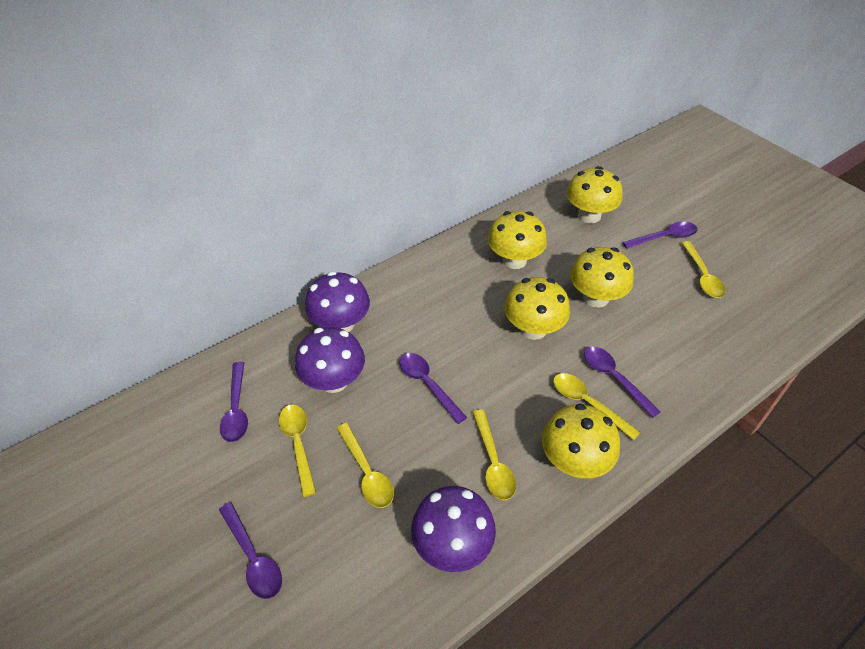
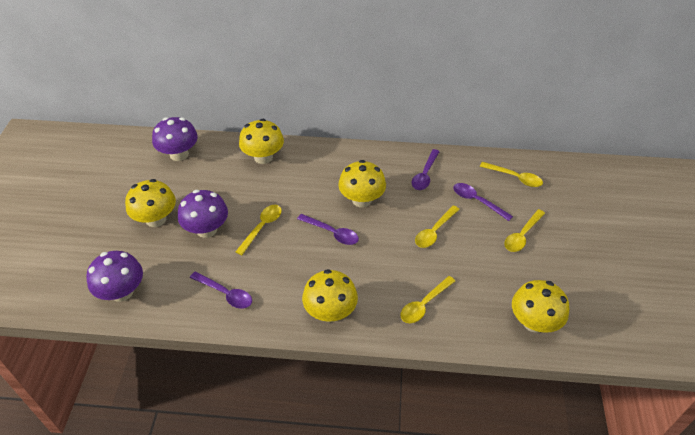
purple spoon: 5 -> 4

